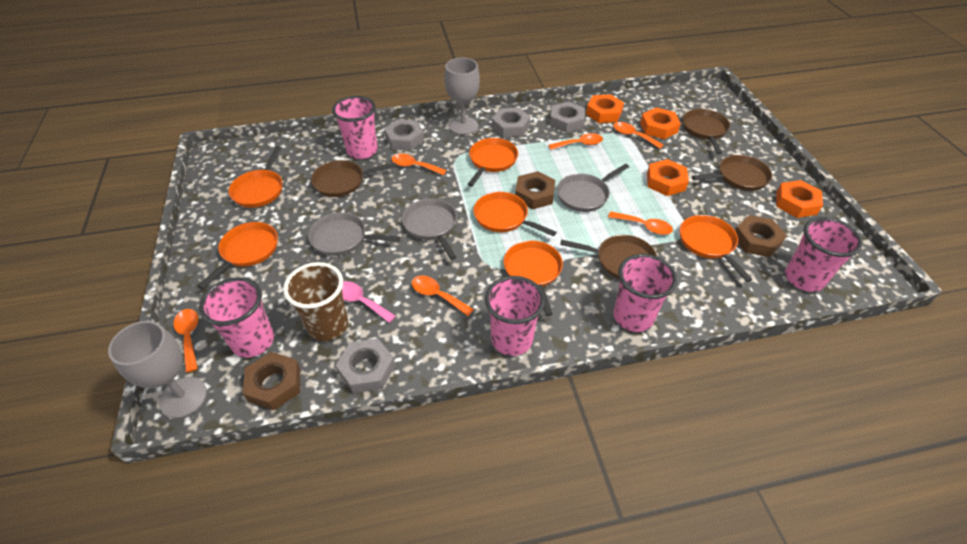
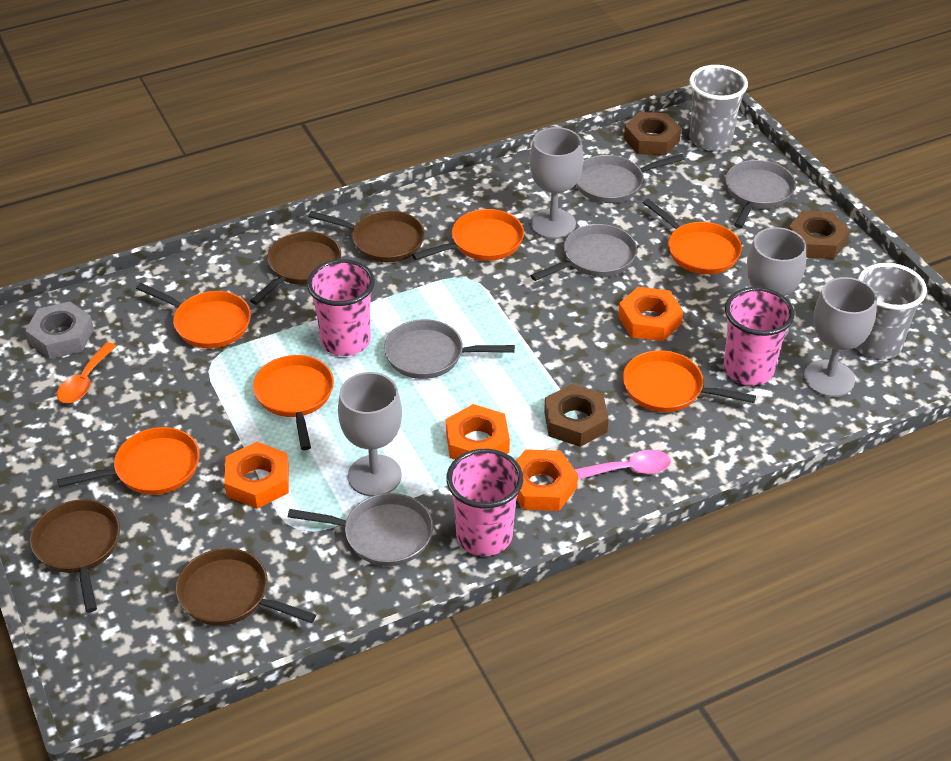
brown cup: 1 -> 0
grey cup: 0 -> 2
grey goblet: 2 -> 4
grey nut: 4 -> 1
grey pan: 3 -> 5
orange spoon: 6 -> 1
pink cup: 5 -> 3

